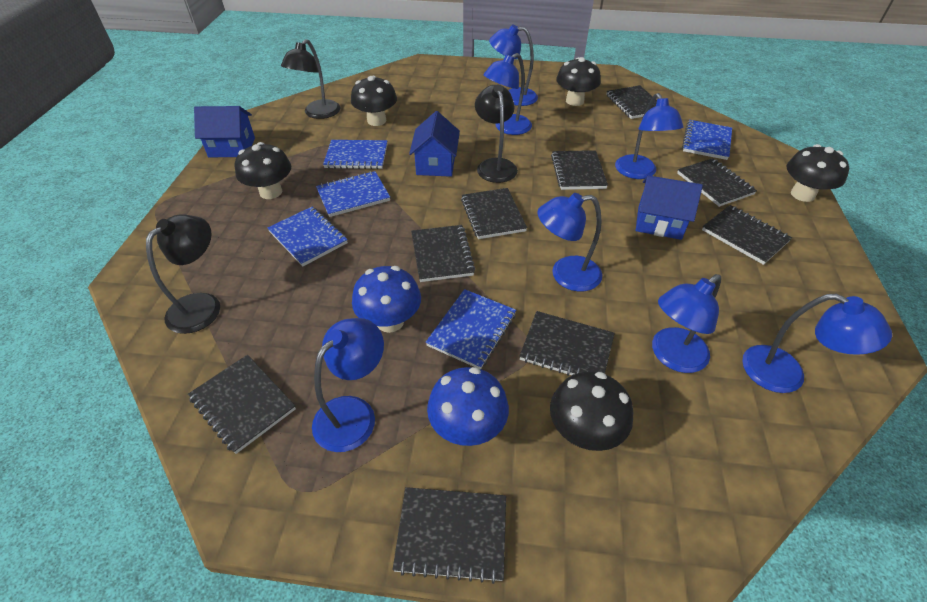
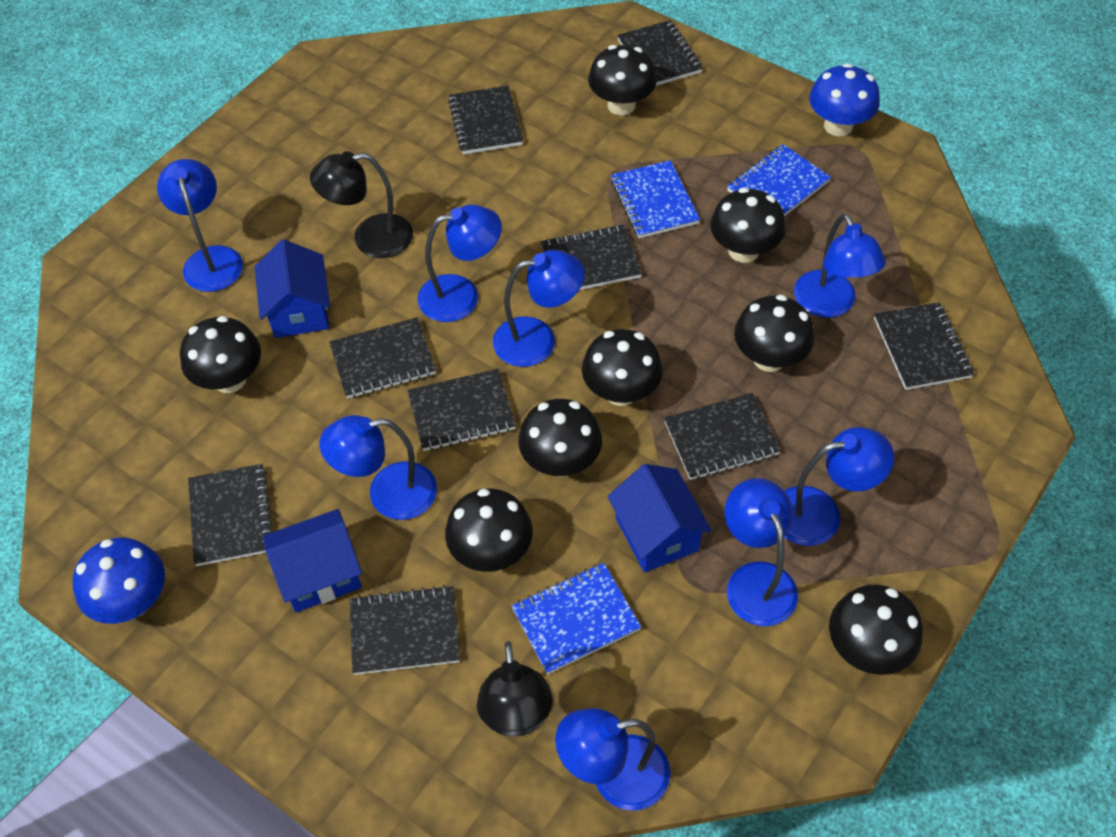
black lamp: 3 -> 2
black mushroom: 5 -> 8
blue lamp: 7 -> 8
blue notebook: 5 -> 3

